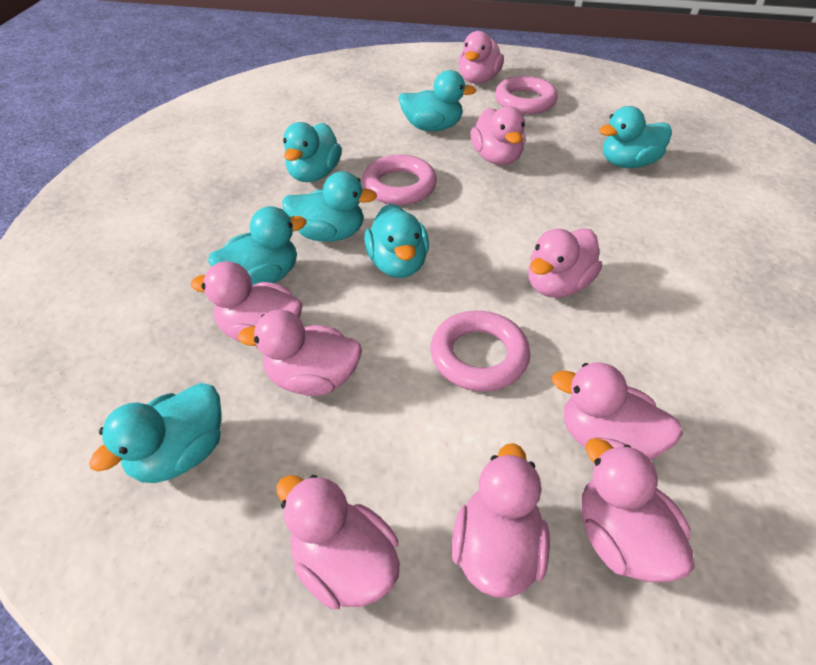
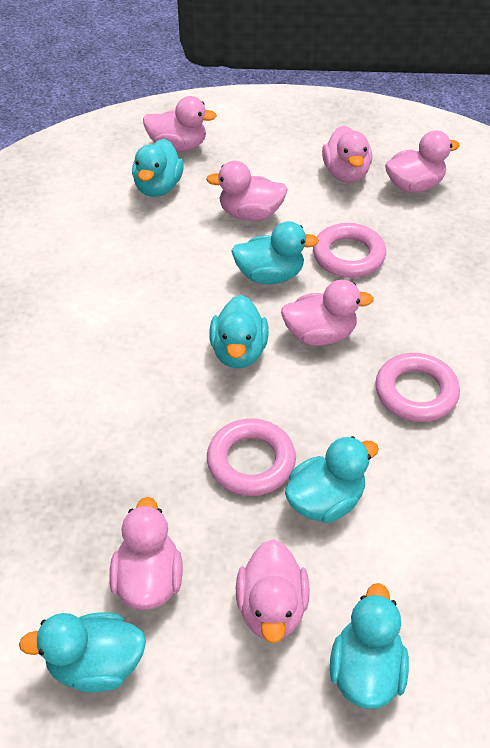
pink duck: 9 -> 7
turquoise duck: 7 -> 6

